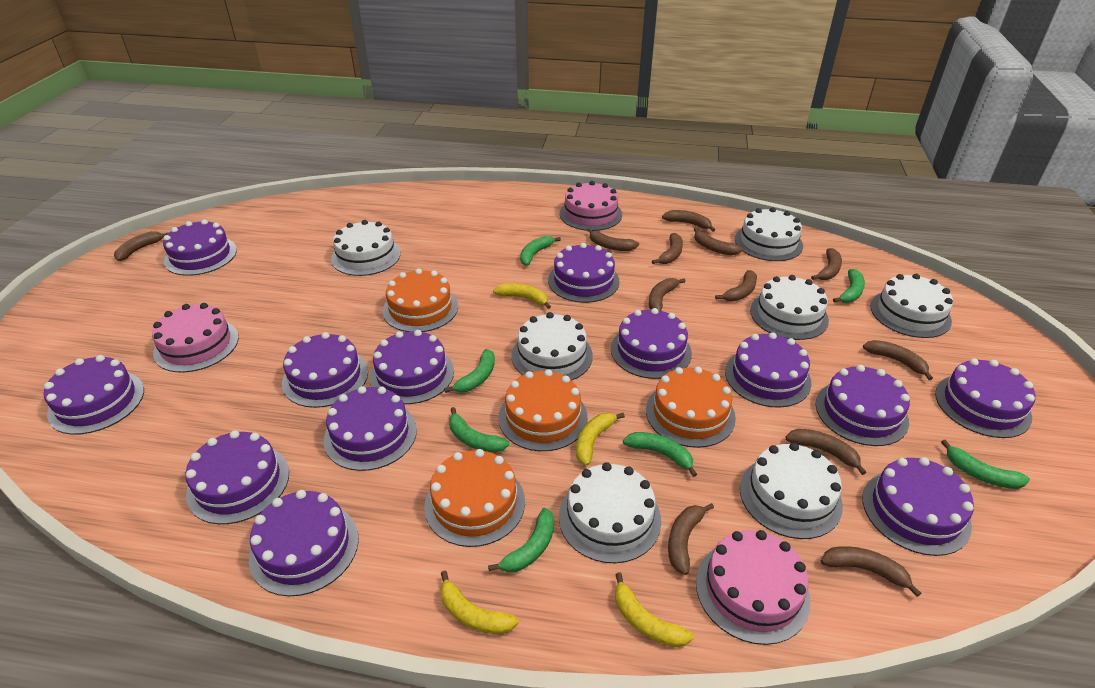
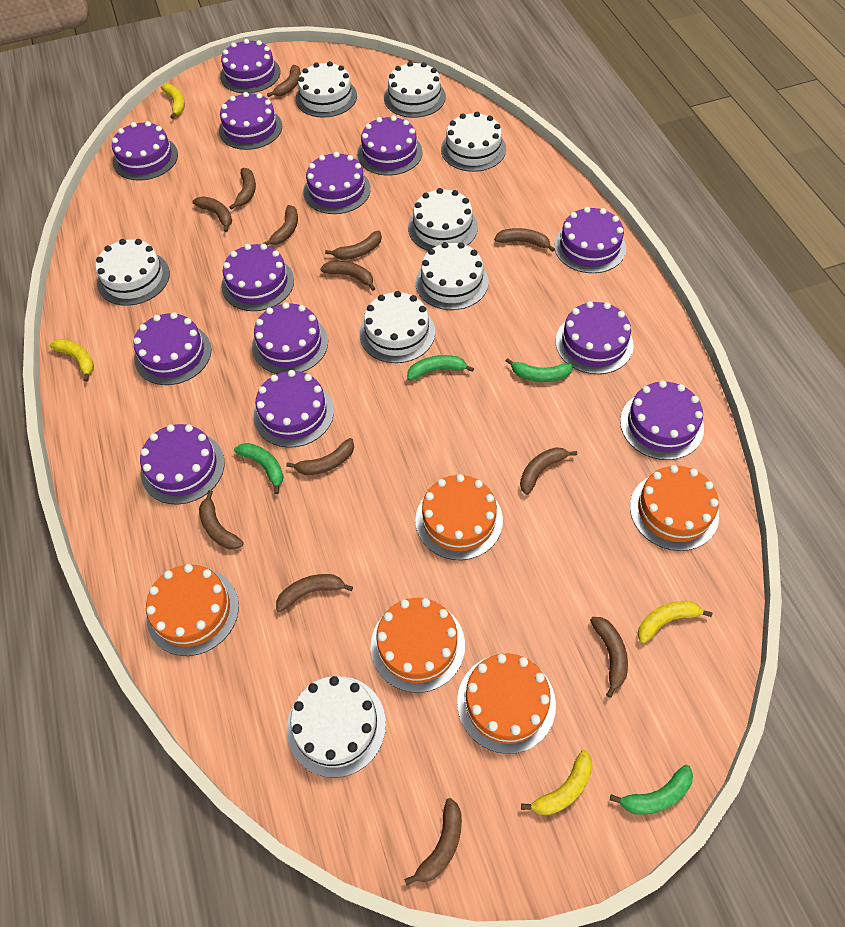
brown banana: 12 -> 13
green banana: 7 -> 4
orange cake: 4 -> 5
pink cake: 3 -> 0
white cake: 7 -> 8

